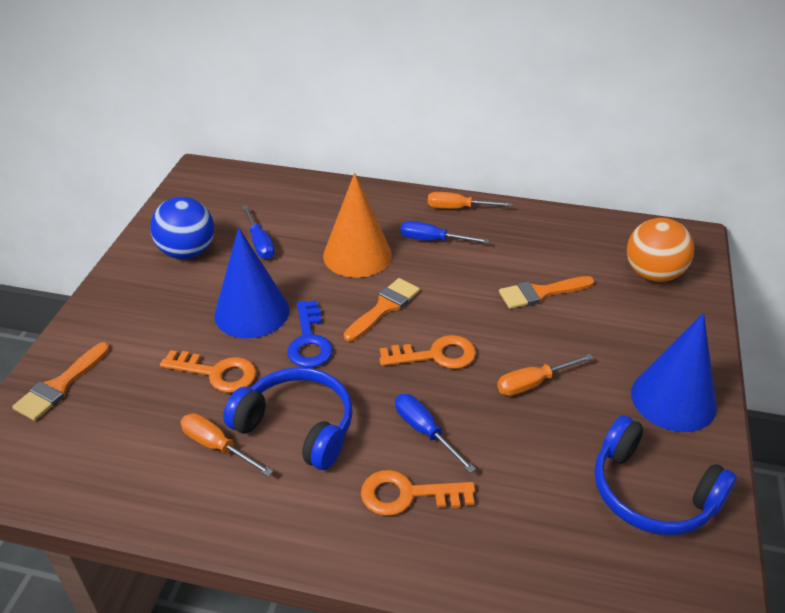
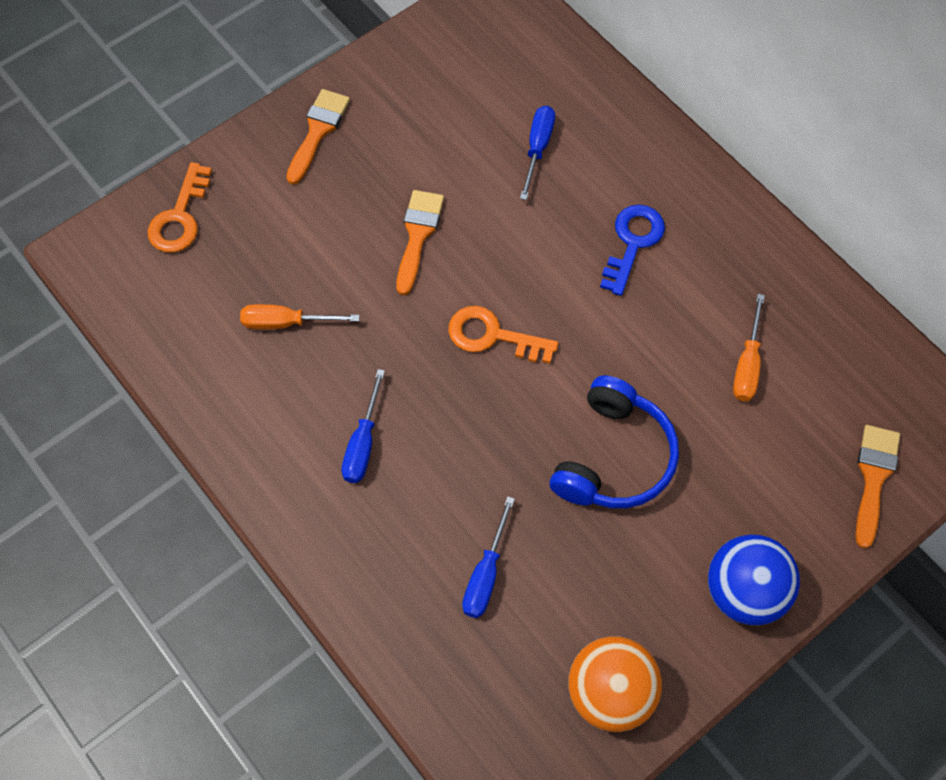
blue cone: 2 -> 0
blue headphones: 2 -> 1
orange cone: 1 -> 0
orange key: 3 -> 2
orange screwdriver: 3 -> 2

